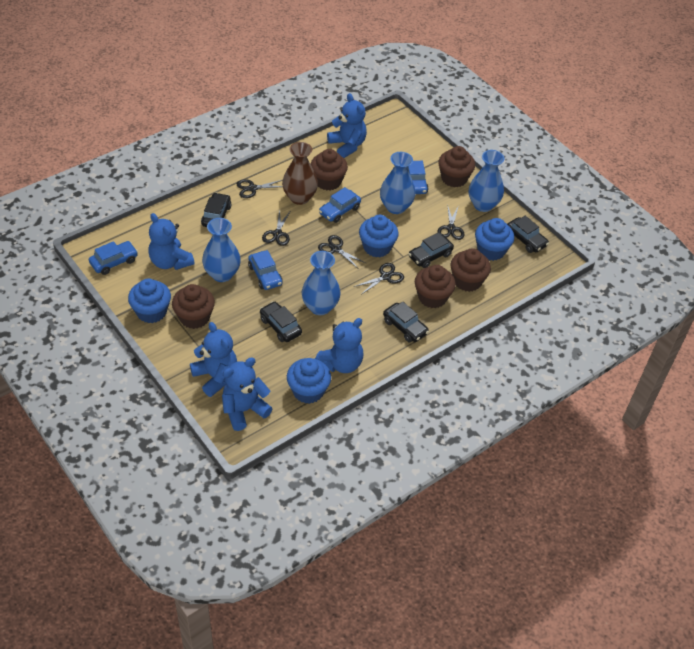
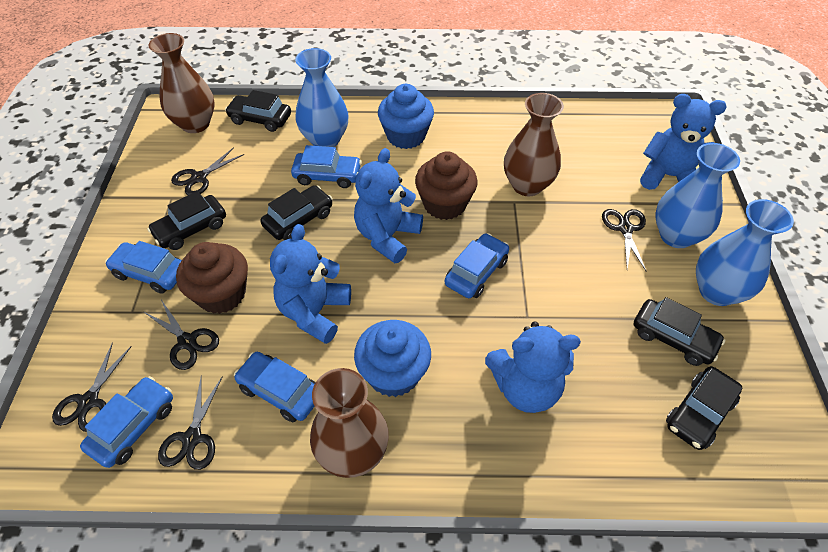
blue car: 4 -> 5
blue cupcake: 4 -> 2
blue teddy bear: 5 -> 4
blue vase: 4 -> 3
brown cupcake: 5 -> 2
brown vase: 1 -> 3

